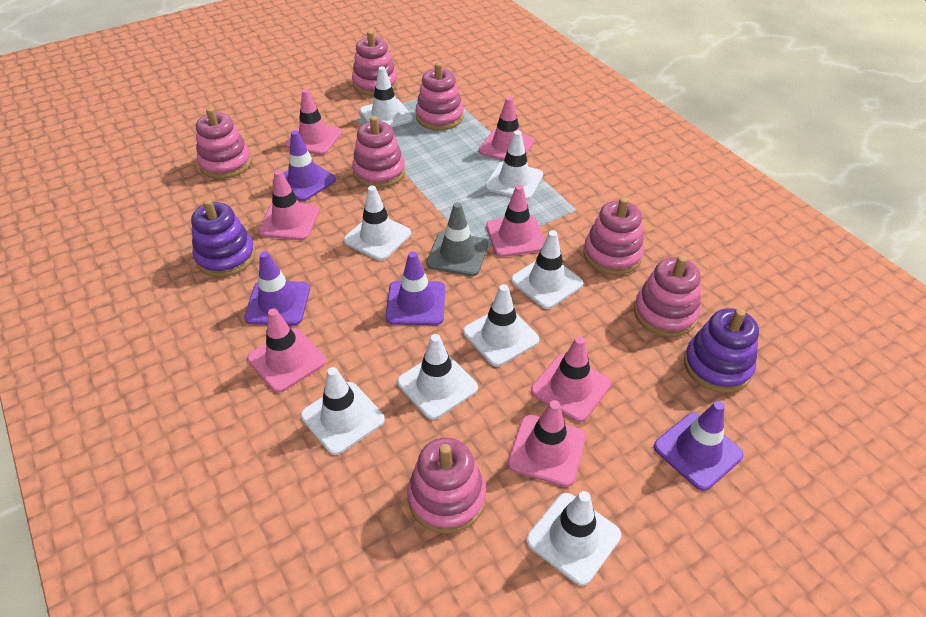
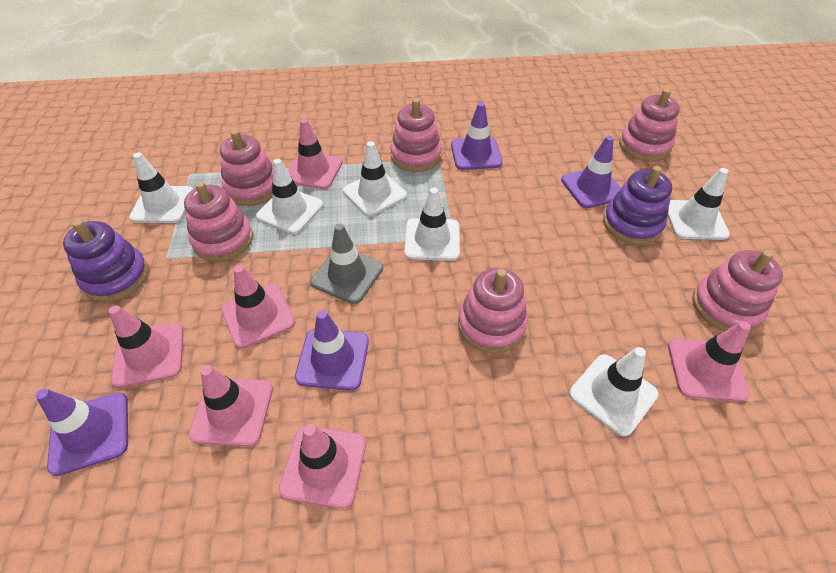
pink stacking toy: 7 -> 6
pink traffic cone: 7 -> 6
white traffic cone: 8 -> 6

